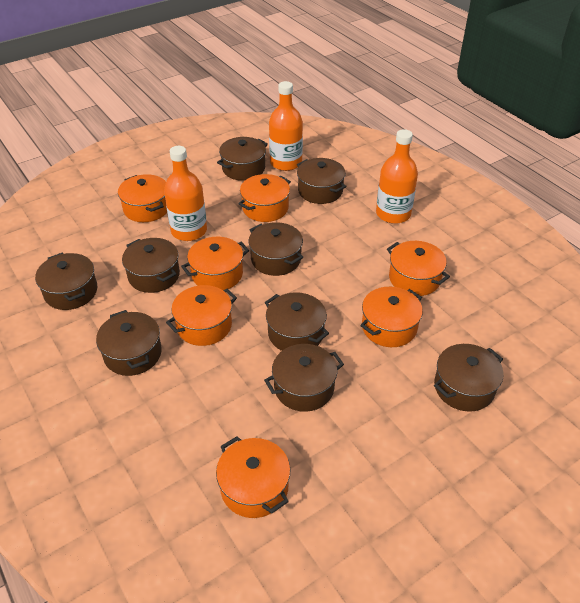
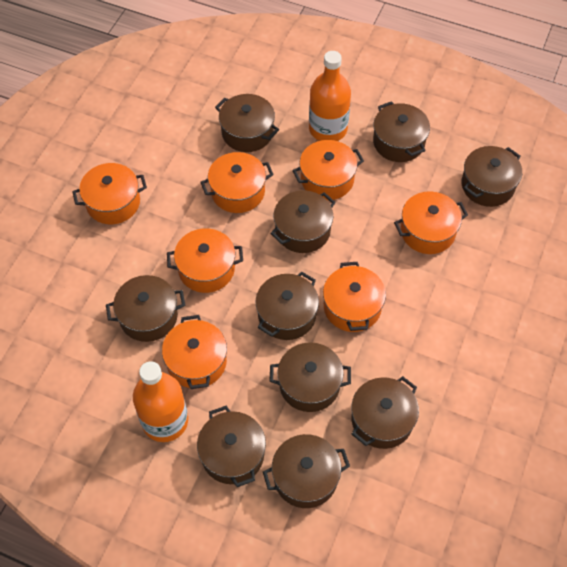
brown pot: 9 -> 10
orange bottle: 3 -> 2

